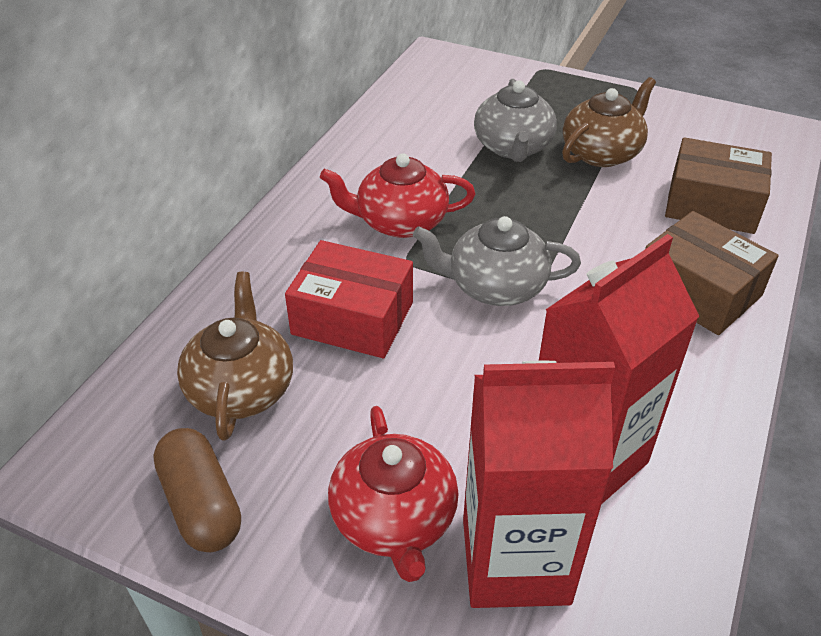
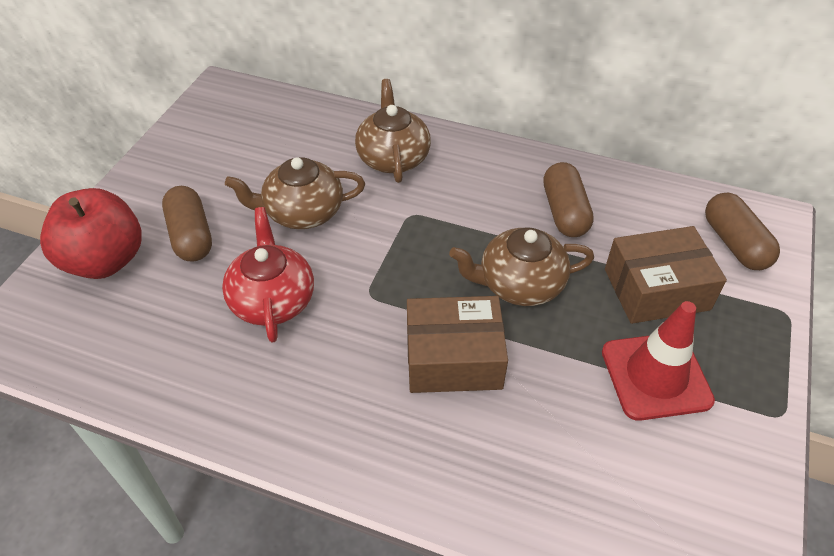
brown capsule: 1 -> 3
brown teapot: 2 -> 3
grey teapot: 2 -> 0
red apple: 0 -> 1
red box: 1 -> 0
red carton: 2 -> 0
red teapot: 2 -> 1
red traffic cone: 0 -> 1

